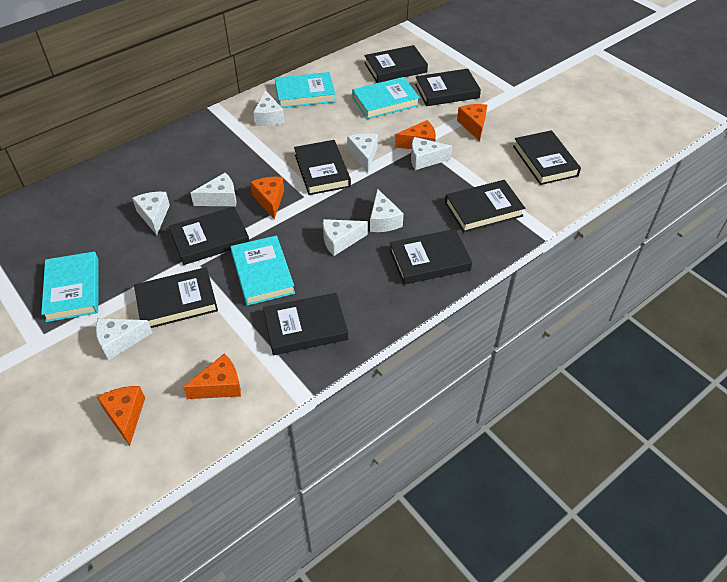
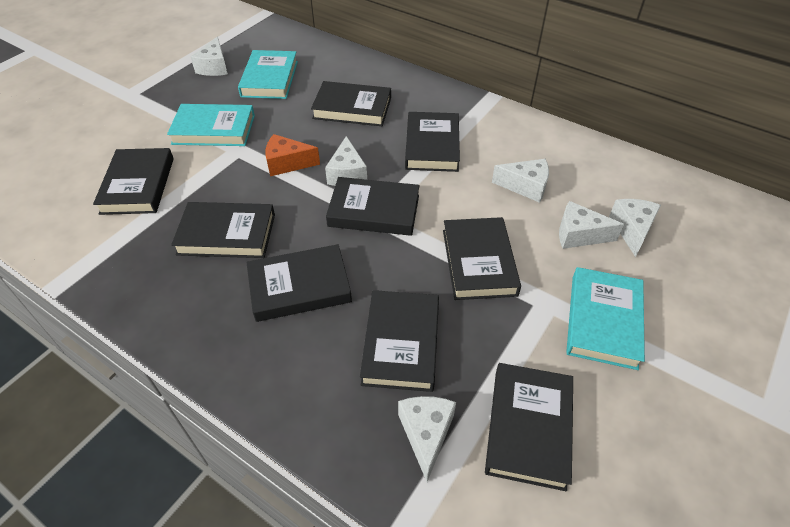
orange cheese: 5 -> 1
turquoise book: 4 -> 3
white cheese: 8 -> 6

